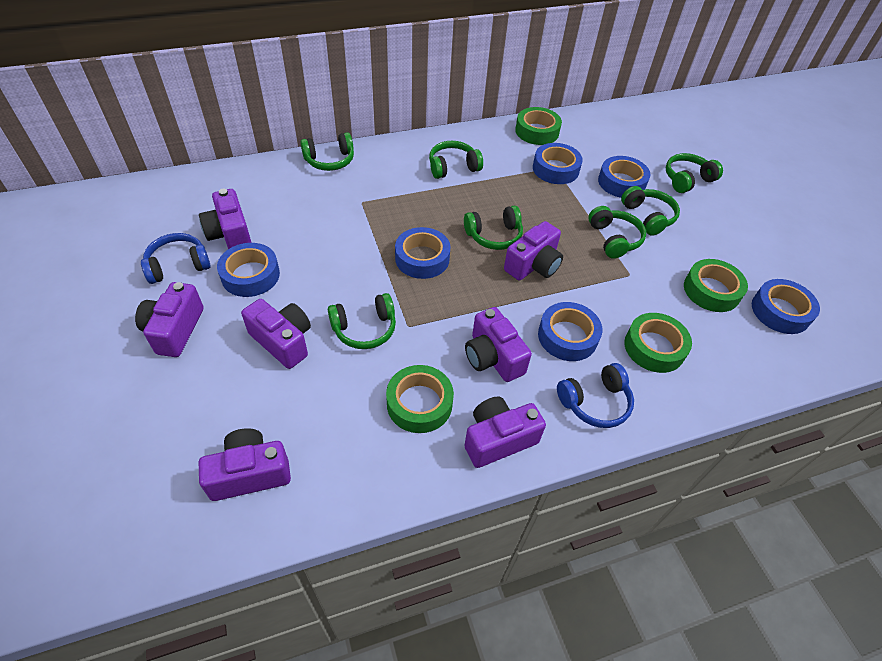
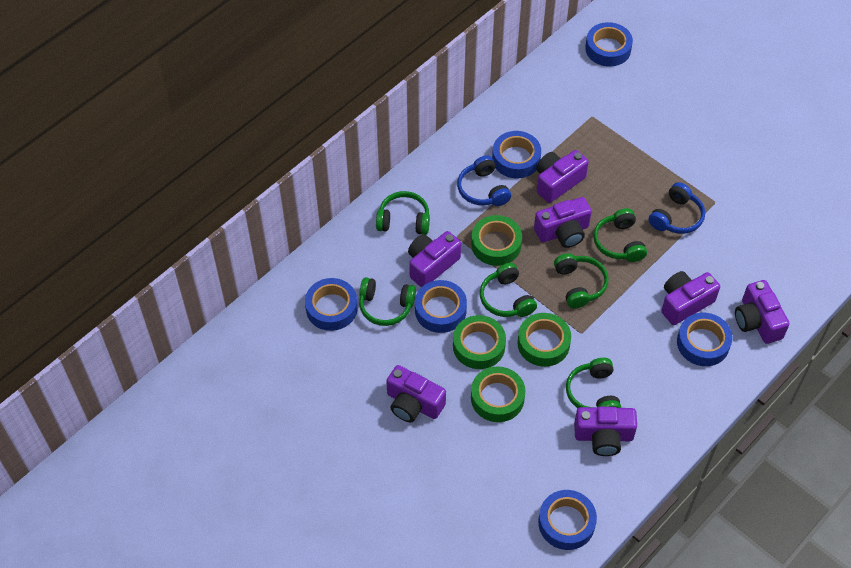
green headphones: 7 -> 6

